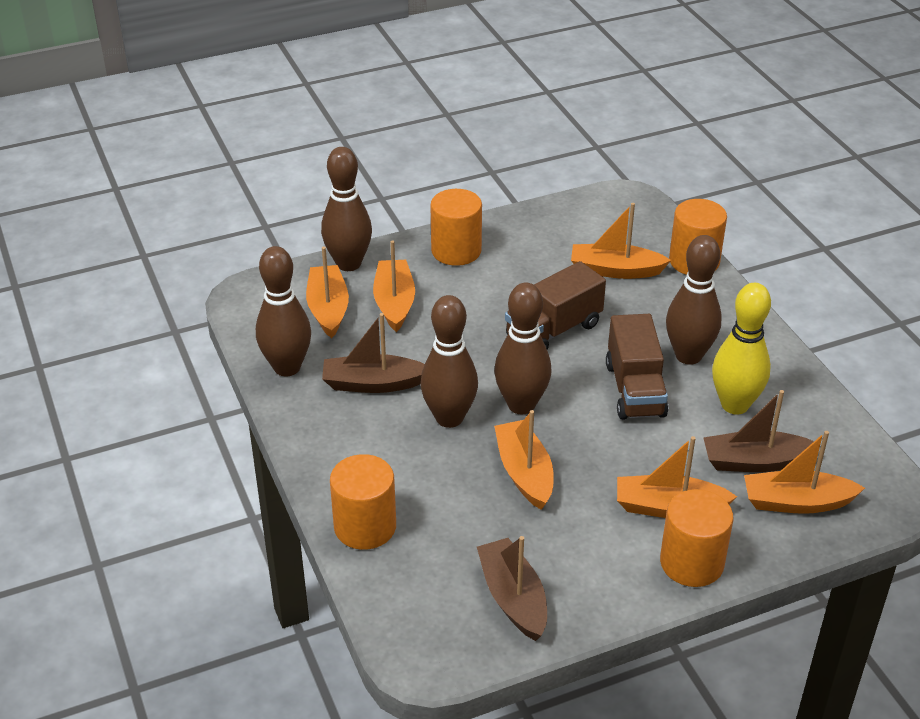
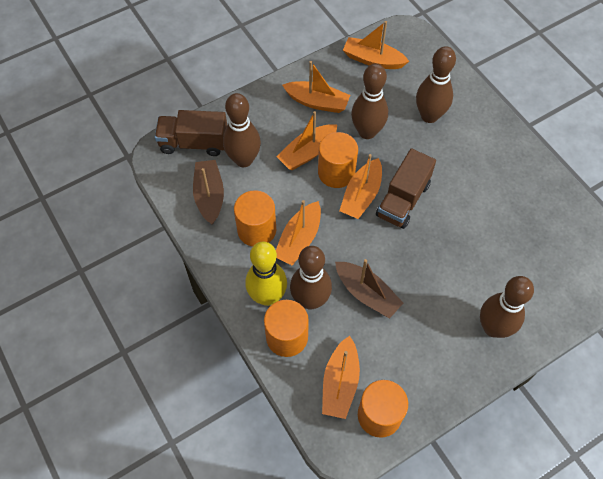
brown boat: 3 -> 2

